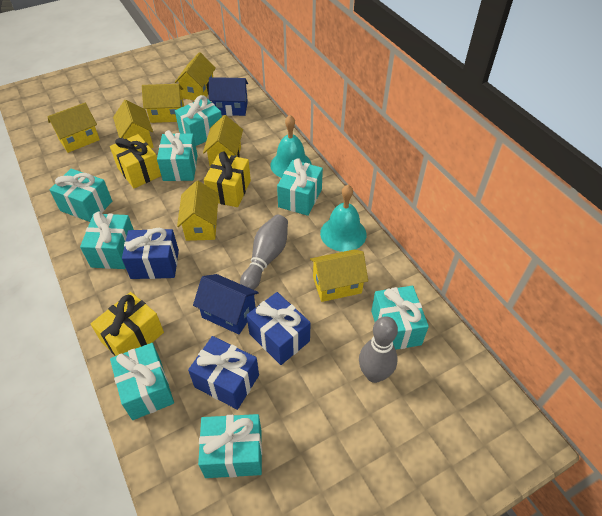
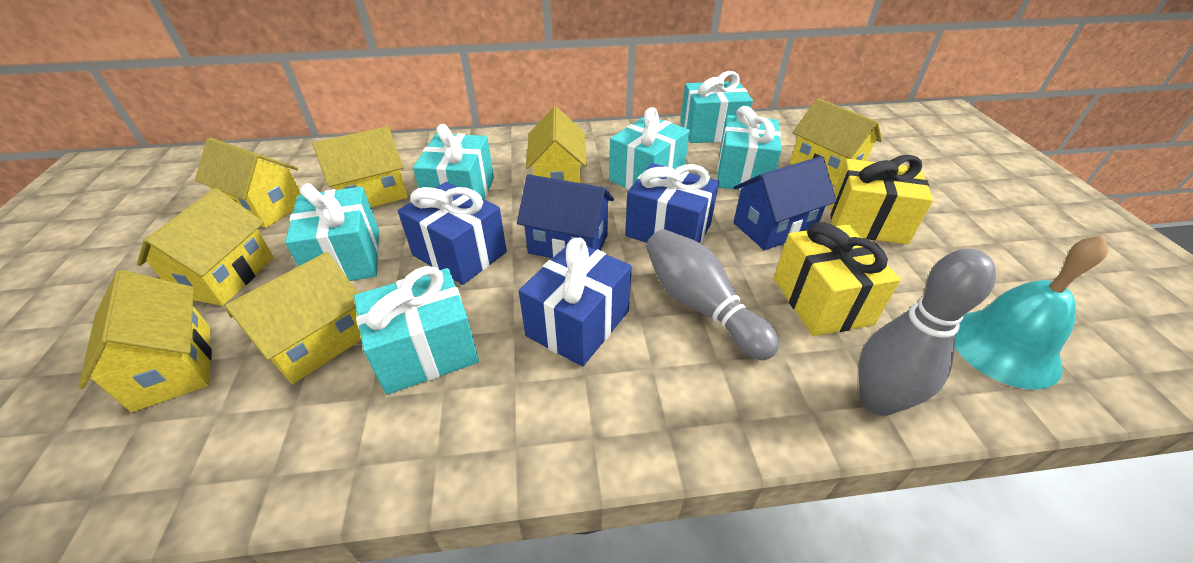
turquoise bell: 2 -> 1
turquoise gift: 8 -> 6
yellow gift: 3 -> 2

